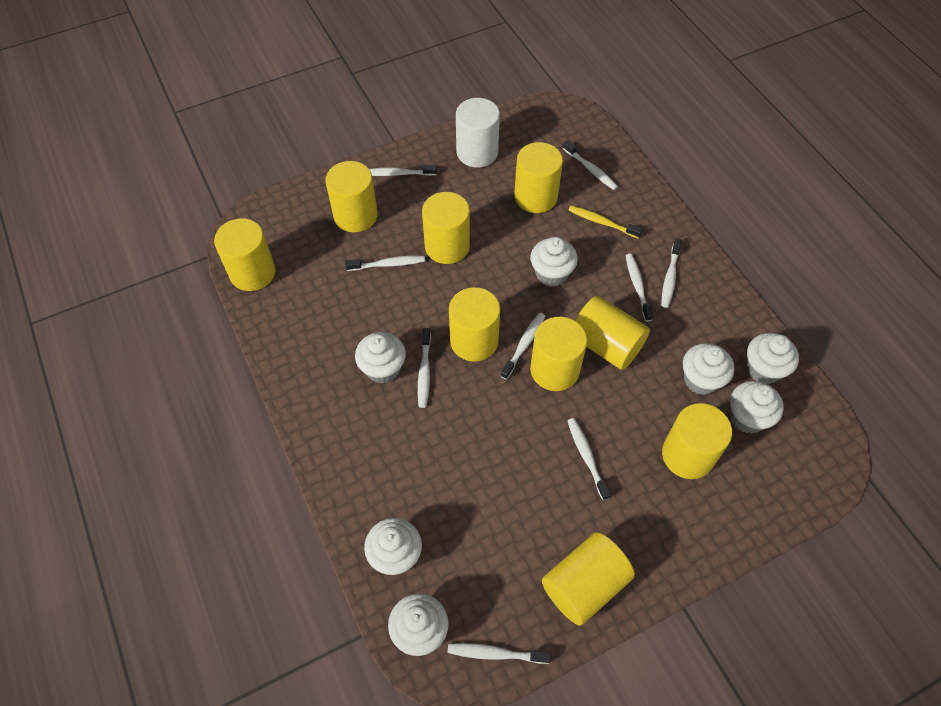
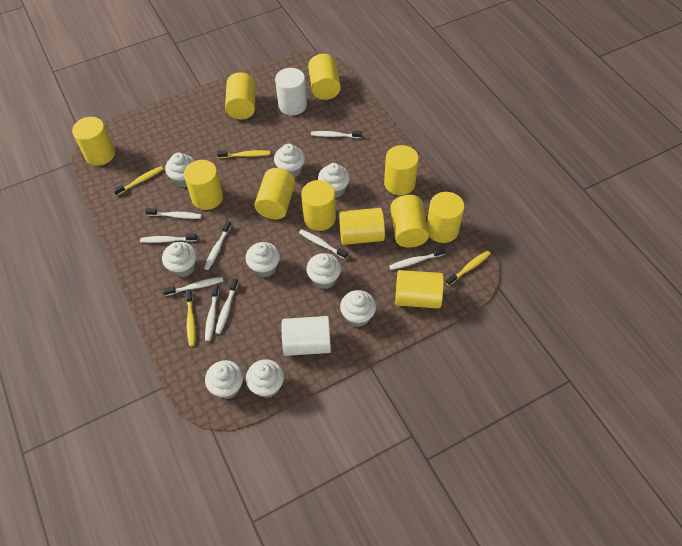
white cupcake: 7 -> 9
white cylinder: 1 -> 2
yellow cylinder: 9 -> 11
yellow toothbrush: 1 -> 4

